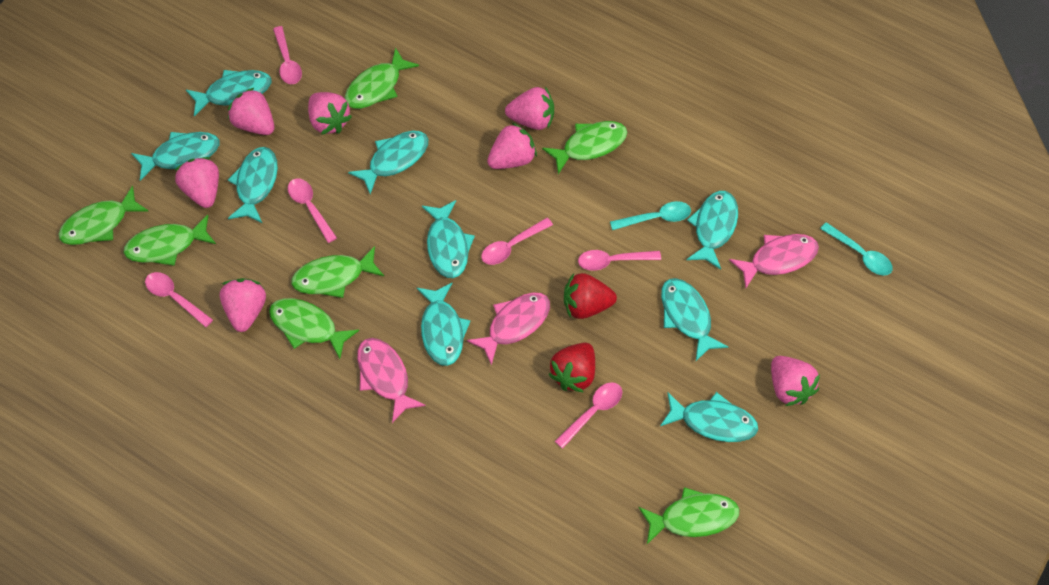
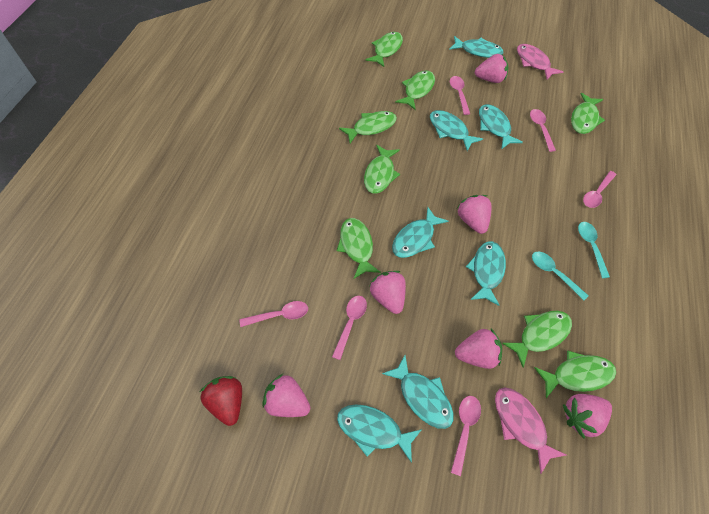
green fish: 7 -> 8
pink fish: 3 -> 2
pink strawberry: 7 -> 6
red strawberry: 2 -> 1
turquoise fish: 9 -> 7

